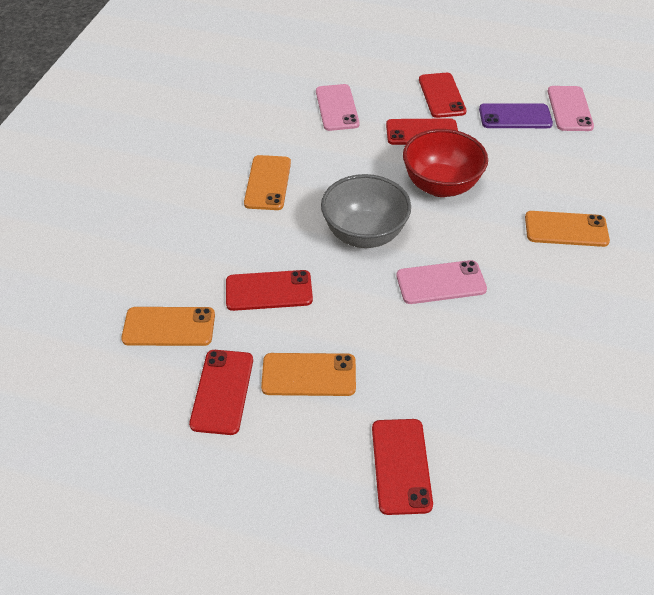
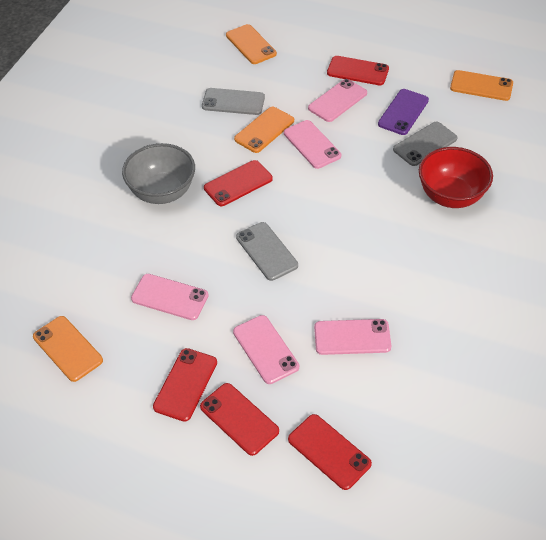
grey phone: 0 -> 3
pink phone: 3 -> 5

